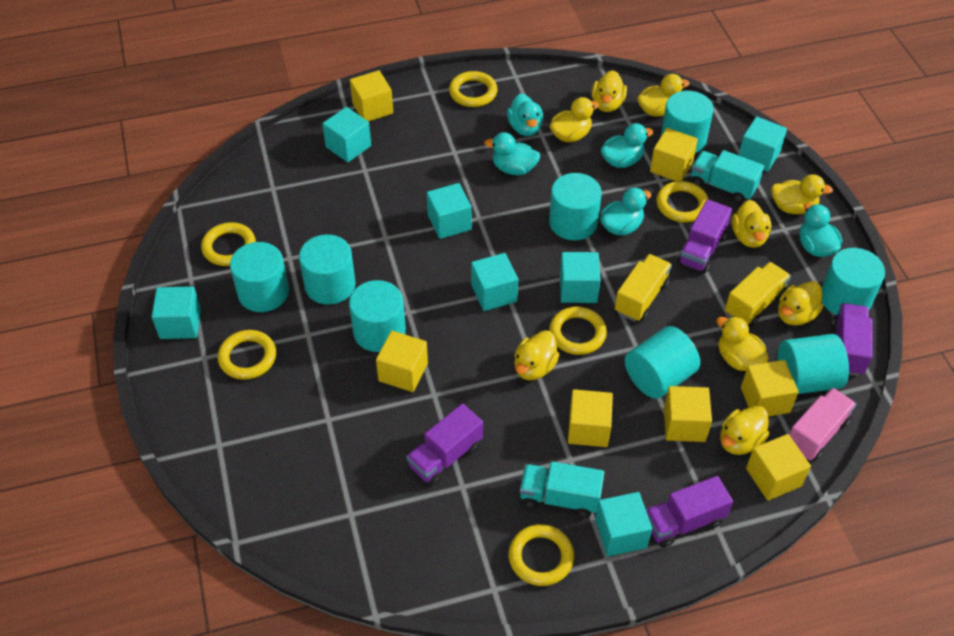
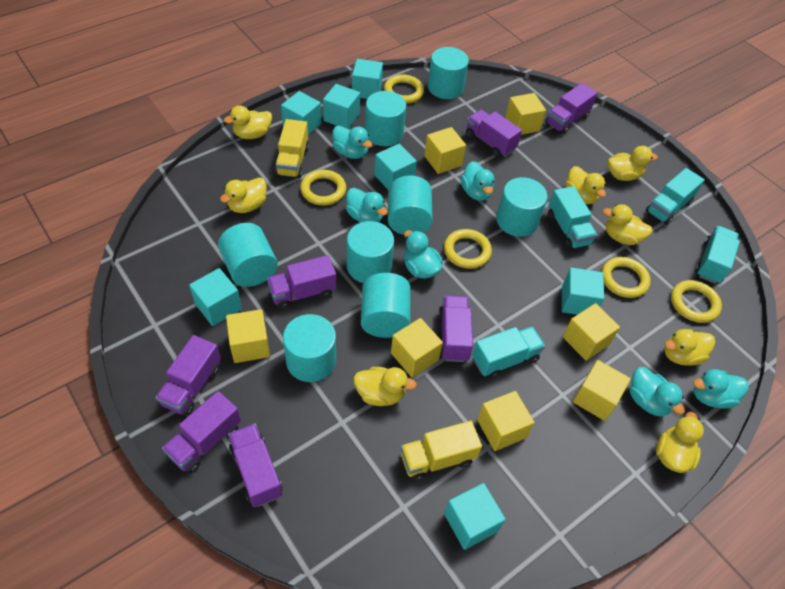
pink truck: 1 -> 0
purple truck: 4 -> 7
turquoise duck: 5 -> 6
turquoise truck: 2 -> 4
yellow duck: 9 -> 8
yellow ring: 6 -> 5

